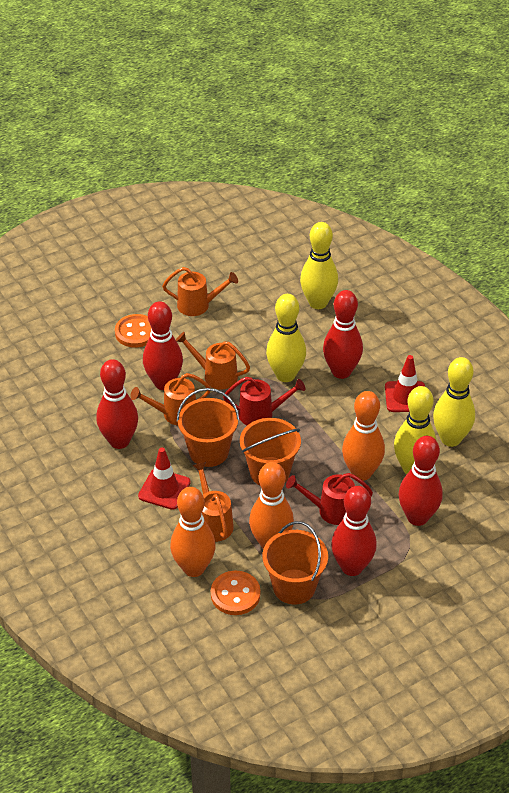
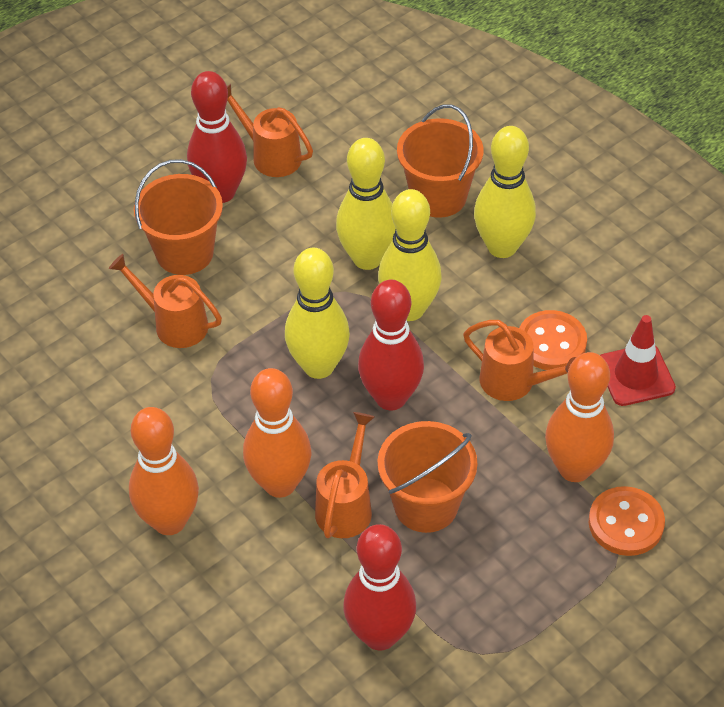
red bowling pin: 5 -> 3
red traffic cone: 2 -> 1
red watering can: 2 -> 0

